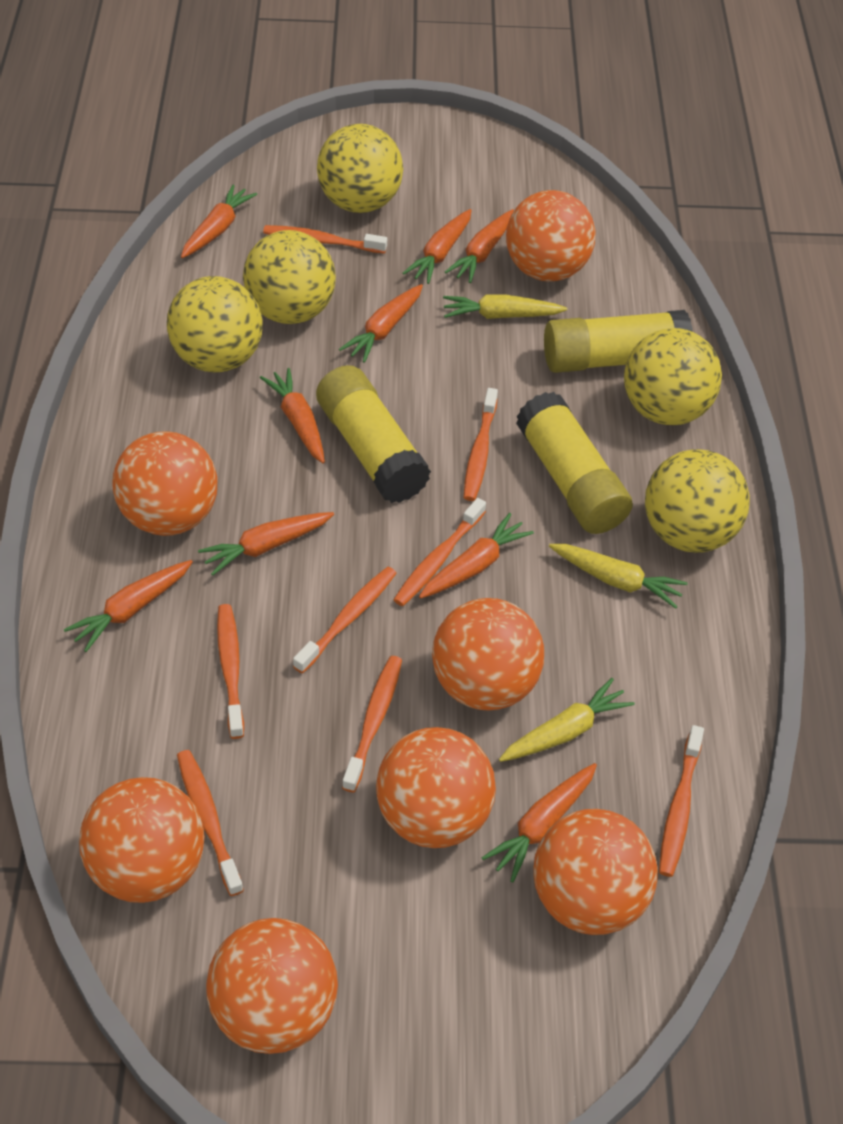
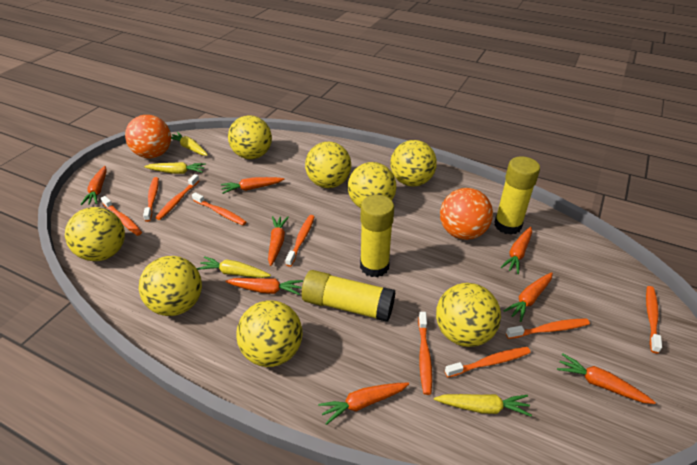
orange ball: 7 -> 2
orange carrot: 9 -> 8
orange toothbrush: 8 -> 9
yellow ball: 5 -> 8
yellow carrot: 3 -> 4

